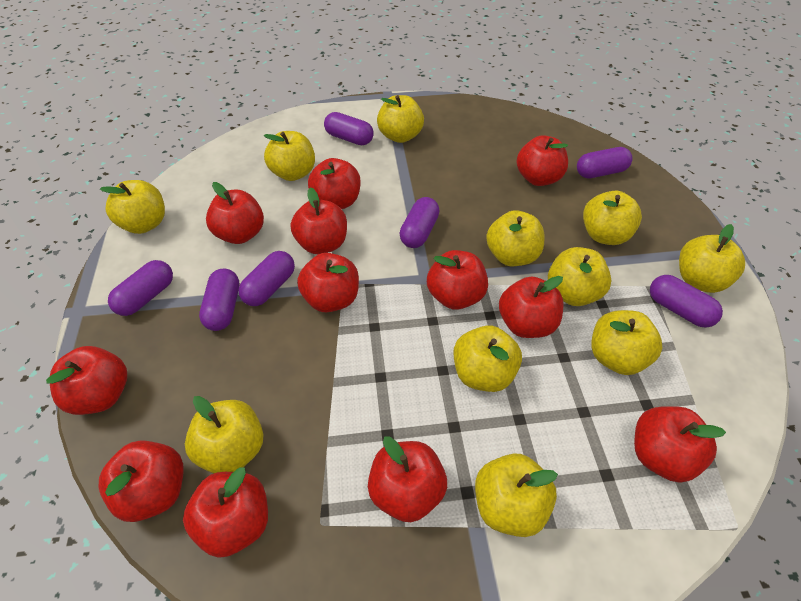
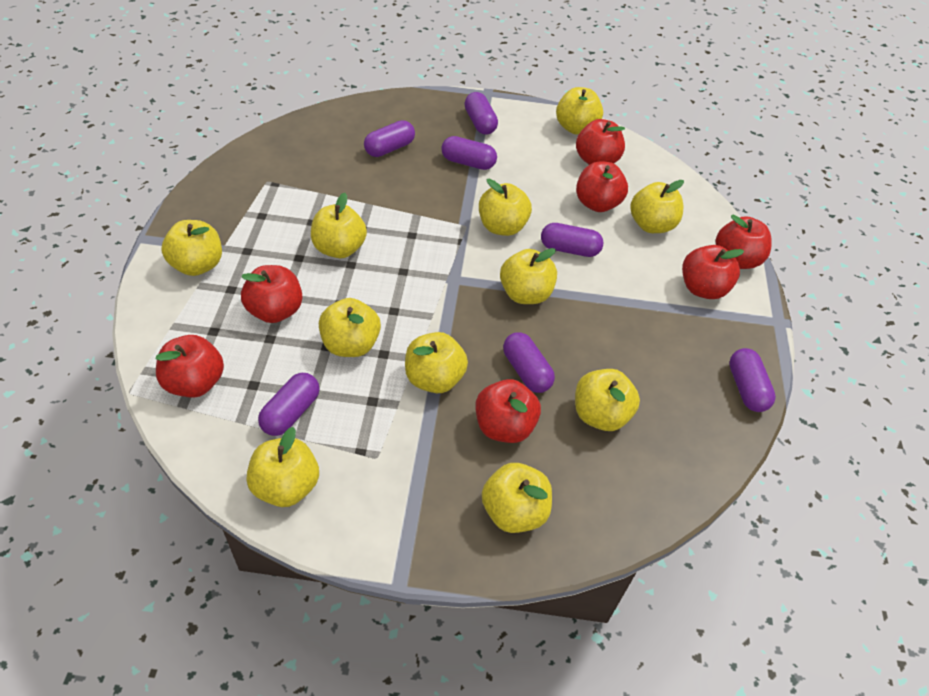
red apple: 12 -> 7

